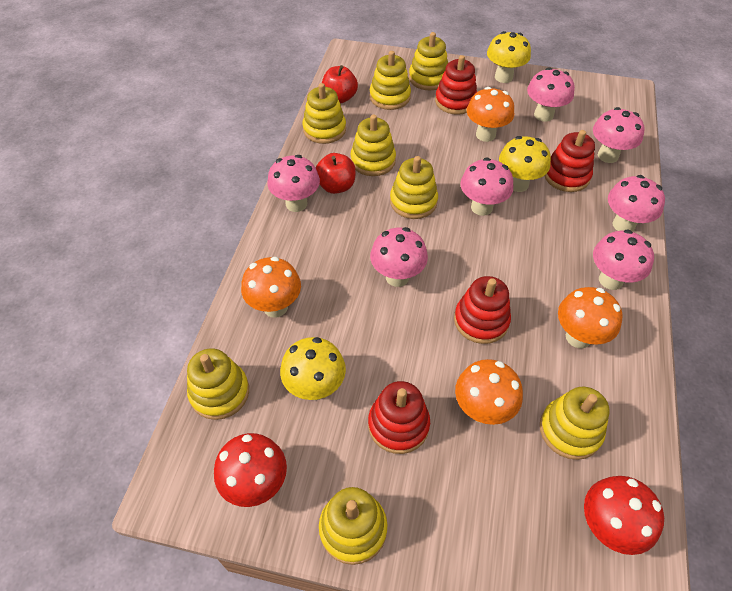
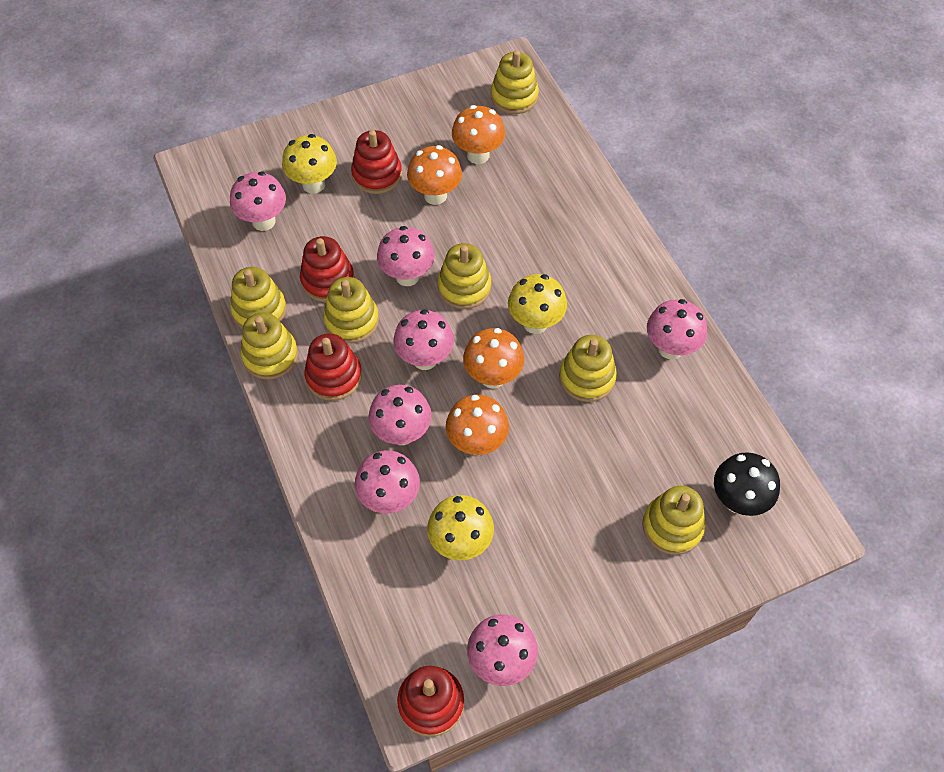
black mushroom: 0 -> 1
red apple: 2 -> 0
red mushroom: 2 -> 0
yellow stacking toy: 8 -> 7

